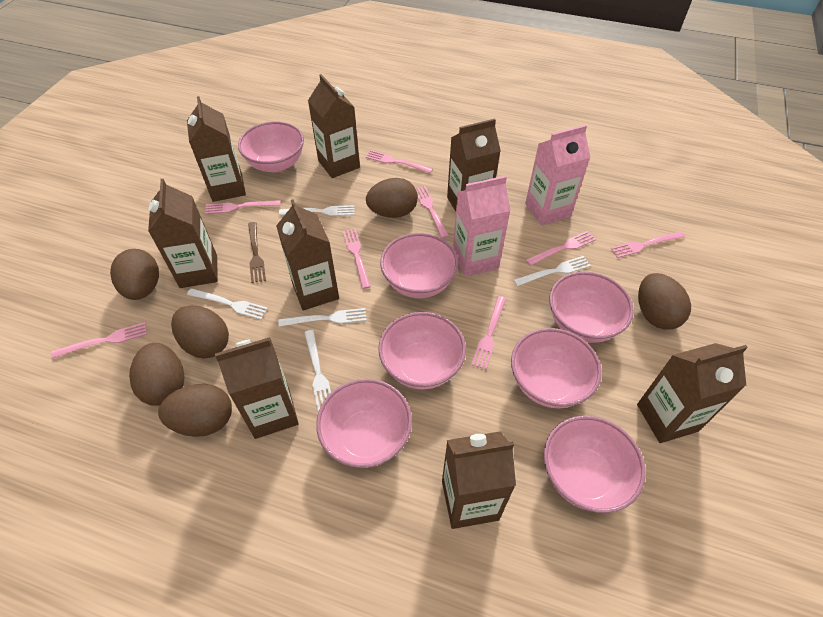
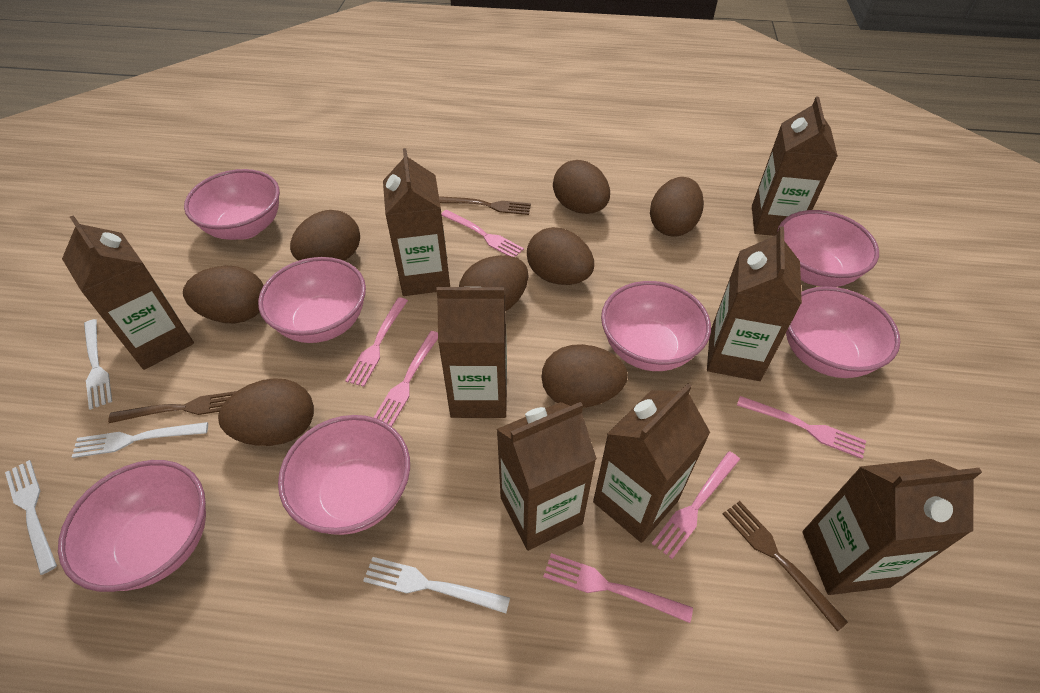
brown egg: 6 -> 8
brown fork: 1 -> 3
pink carton: 2 -> 0
pink fork: 8 -> 6
white fork: 5 -> 4

